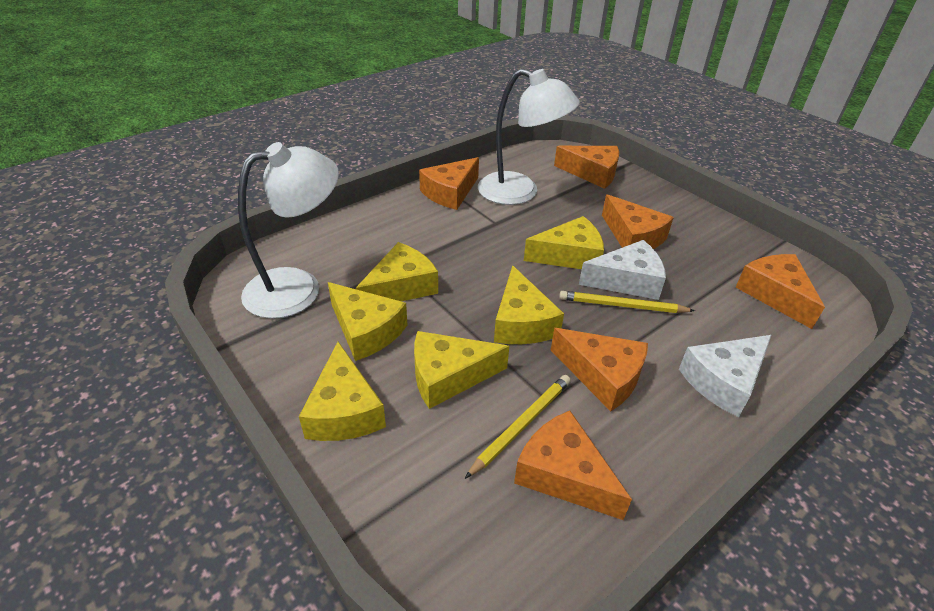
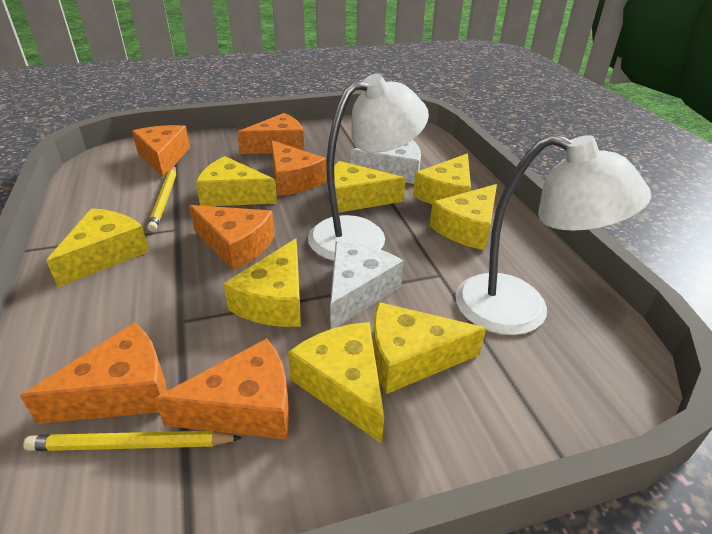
yellow cheese: 6 -> 8

